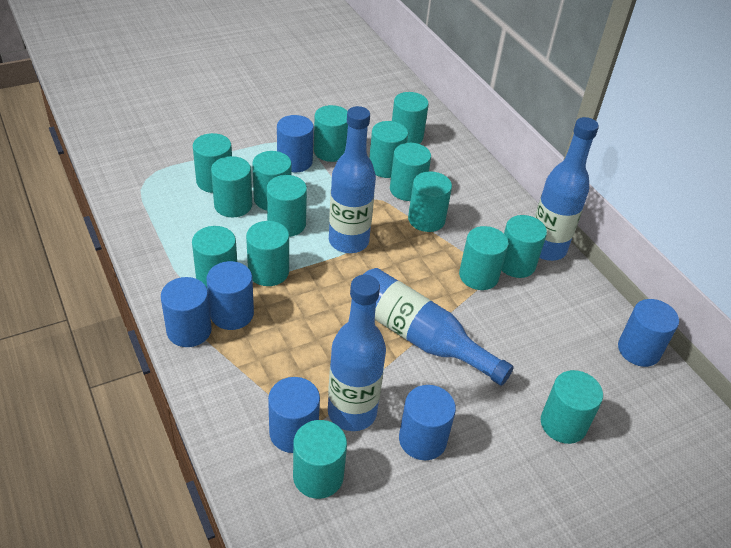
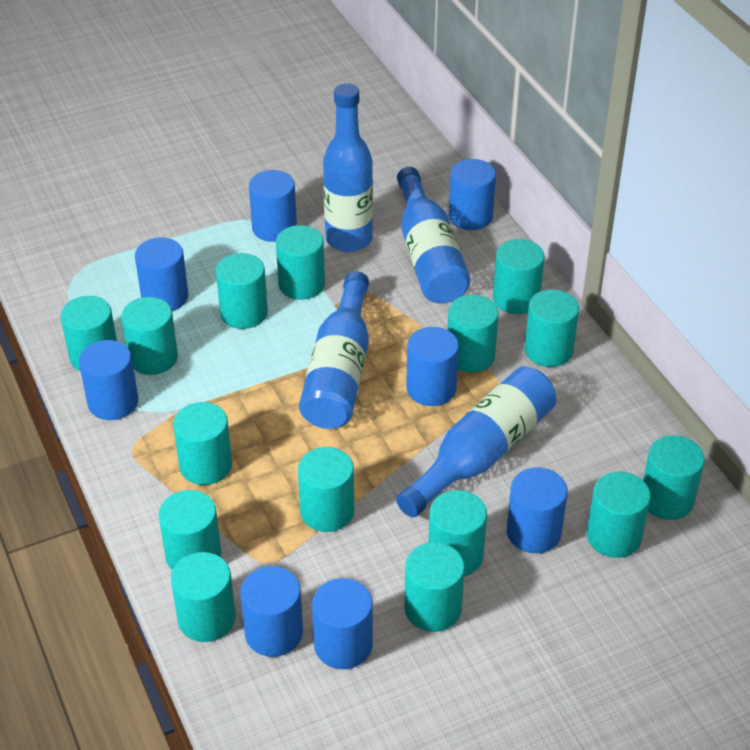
blue cylinder: 6 -> 8

